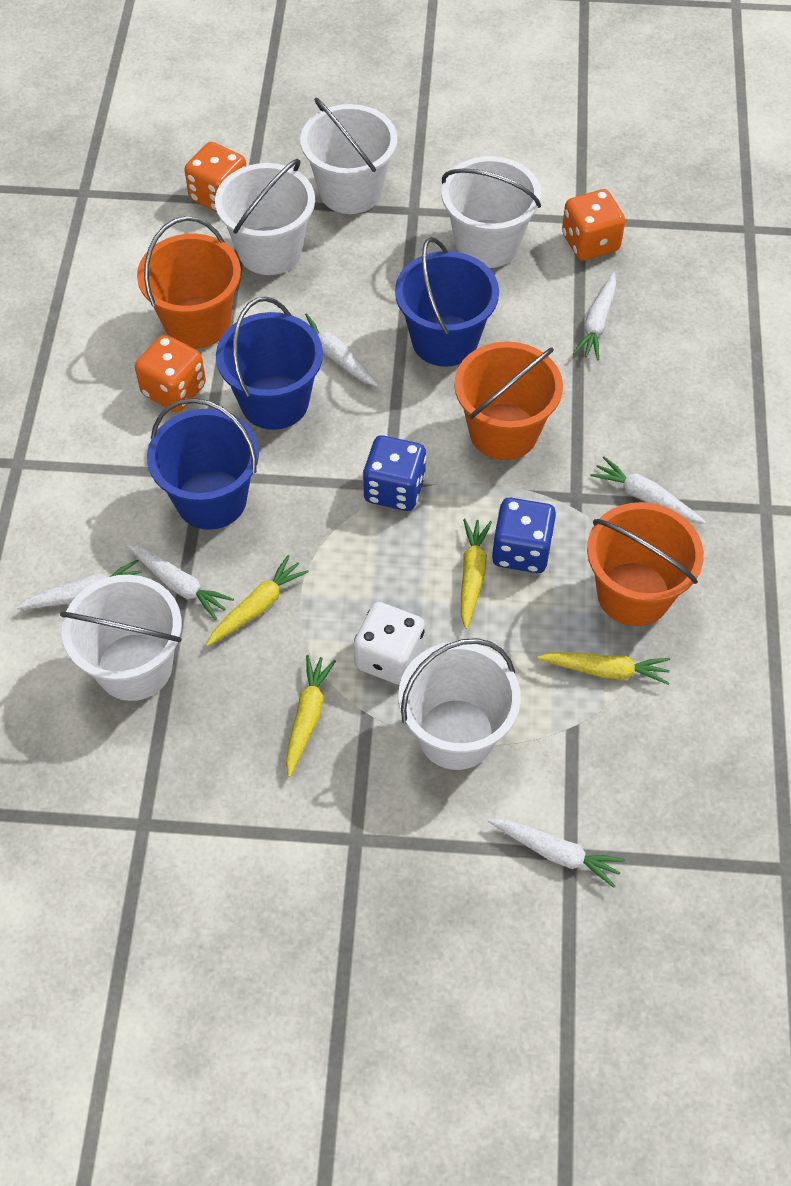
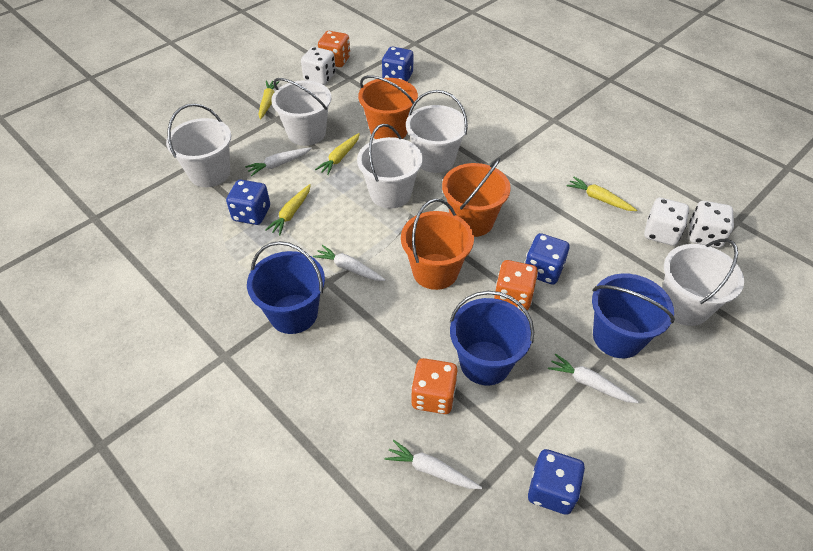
blue dice: 2 -> 4
white carrot: 6 -> 4
white dice: 1 -> 3

